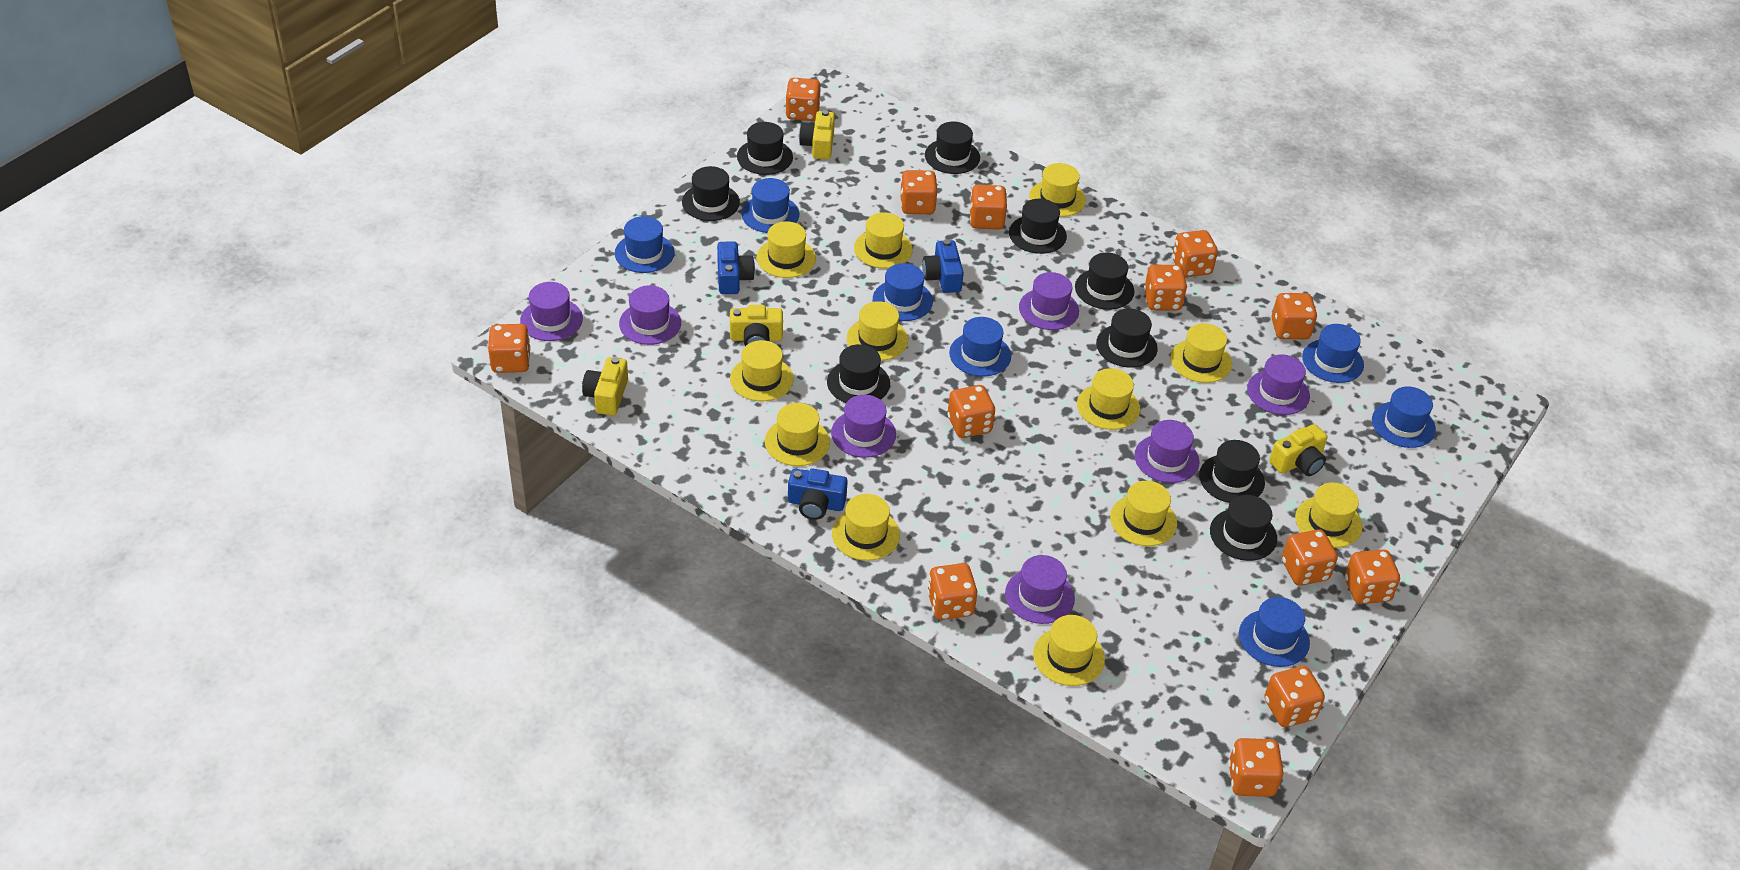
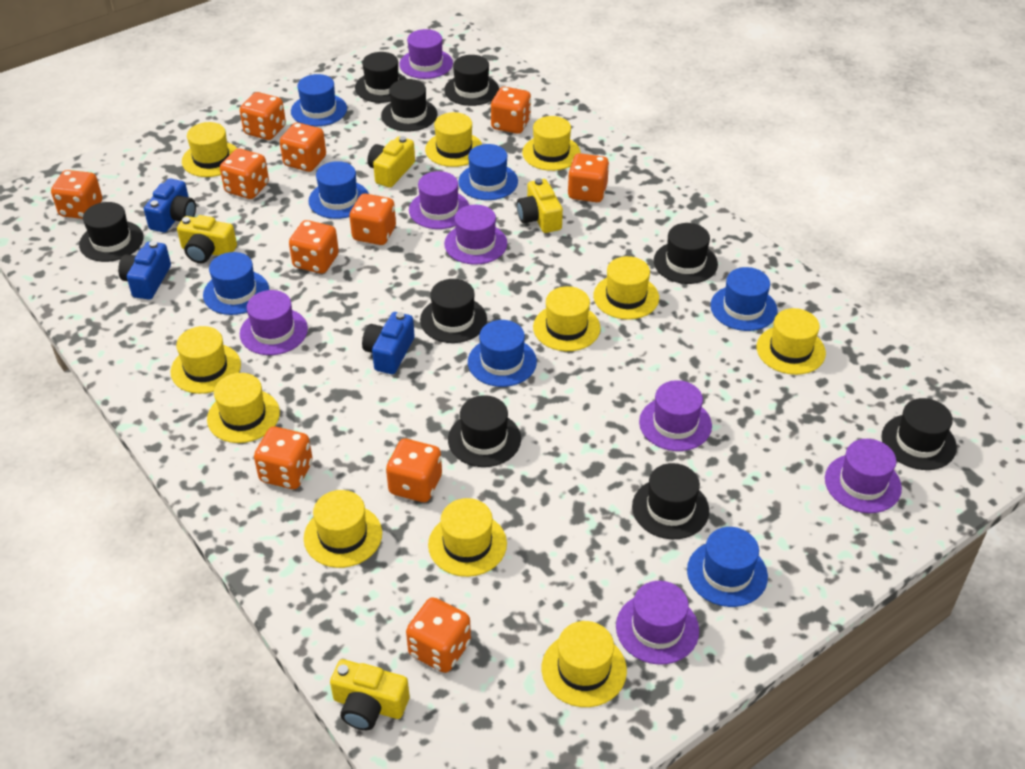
orange dice: 13 -> 11
yellow hat: 12 -> 11

